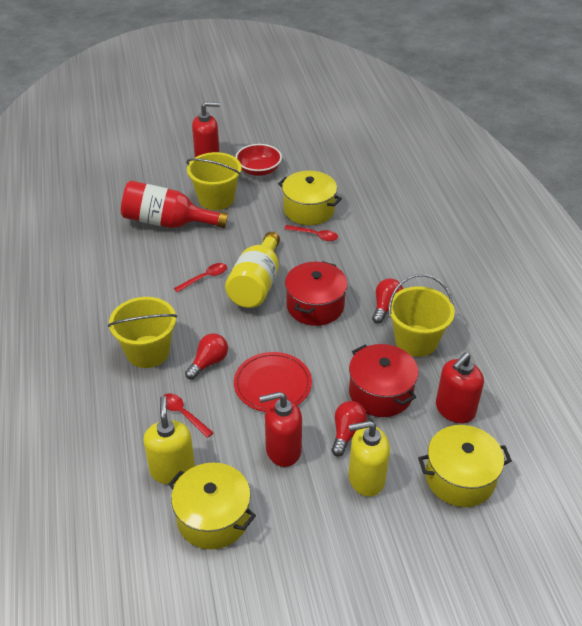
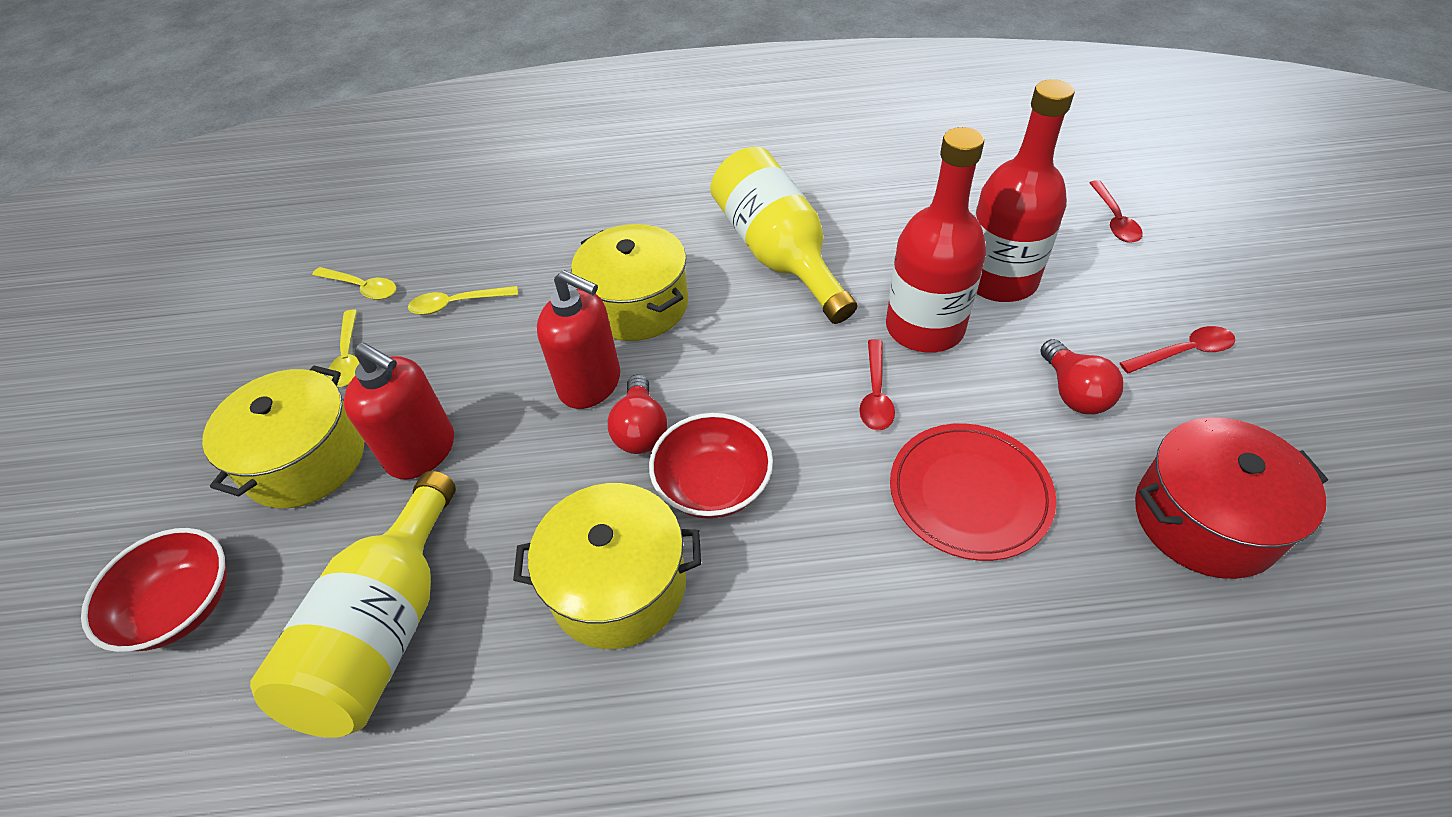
red bottle: 1 -> 2
red bowl: 1 -> 2
red light bulb: 3 -> 2
red pot: 2 -> 1
red soap dispenser: 3 -> 2
yellow bottle: 1 -> 2
yellow bucket: 3 -> 0
yellow soap dispenser: 2 -> 0
yellow spoon: 0 -> 3

